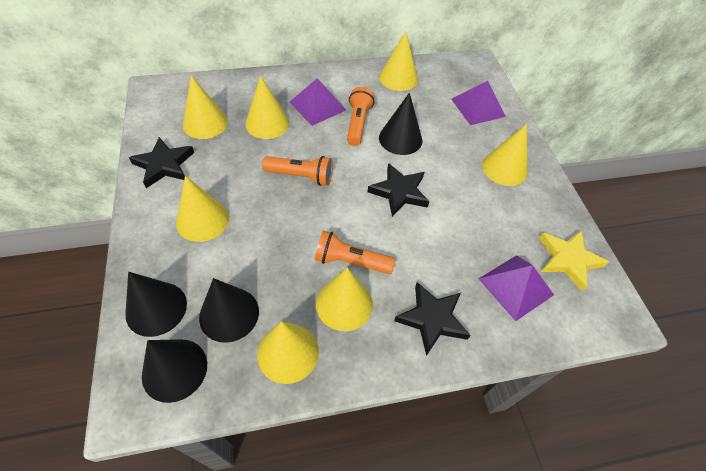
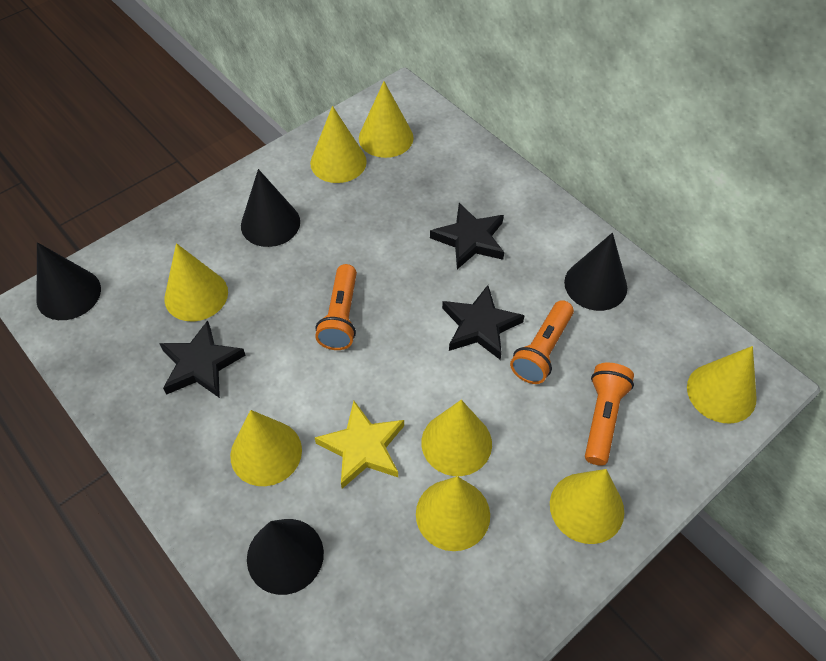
purple pyramid: 3 -> 0
yellow cone: 7 -> 8

